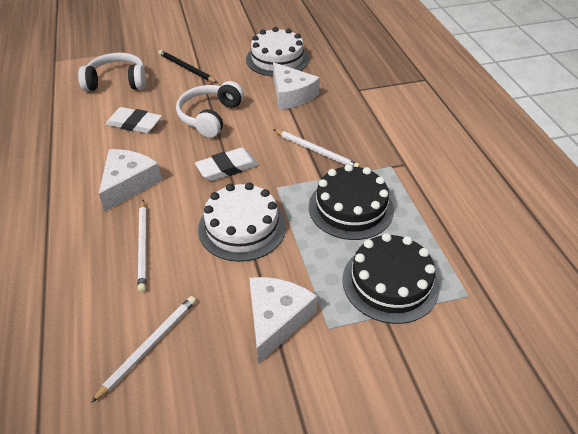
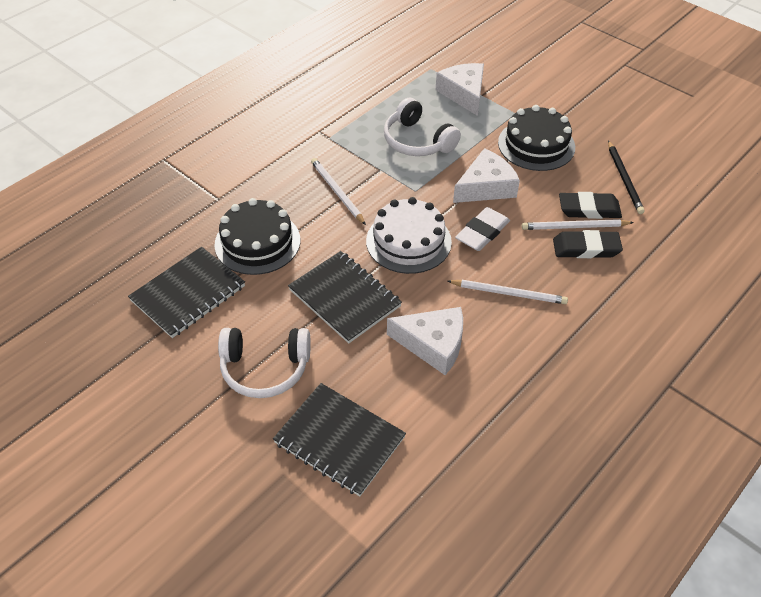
black eraser: 0 -> 2
black notebook: 0 -> 3
white cake: 2 -> 1
white eraser: 2 -> 1

